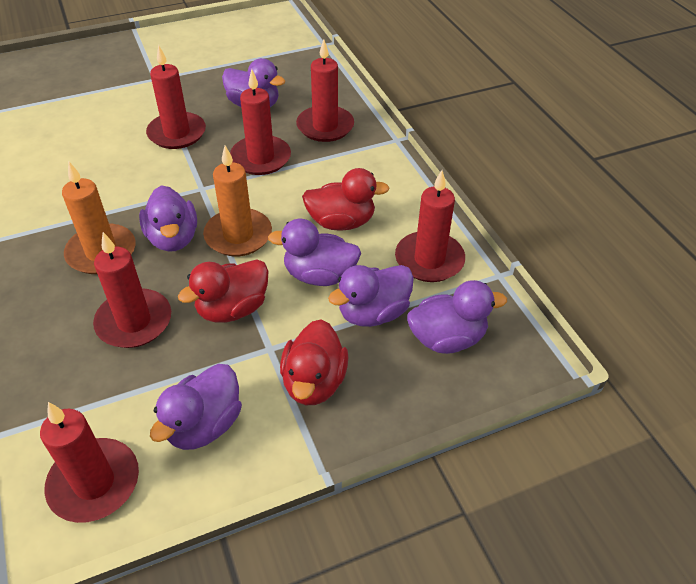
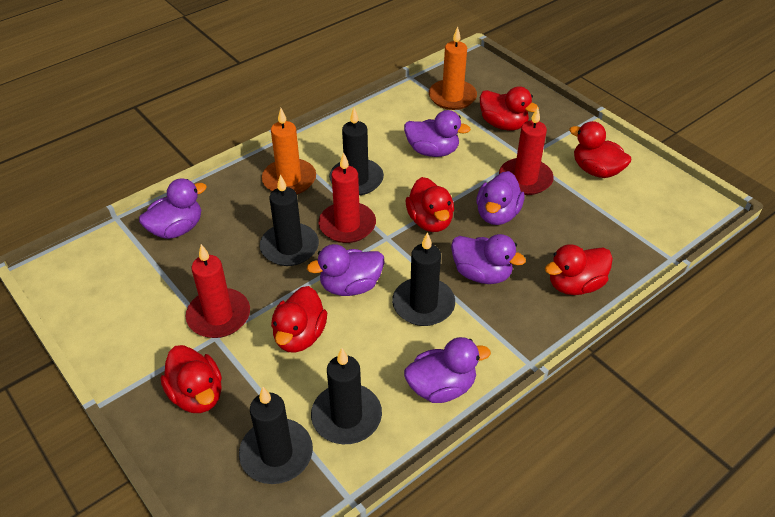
black candle: 0 -> 5
red candle: 6 -> 3
red duck: 3 -> 6

